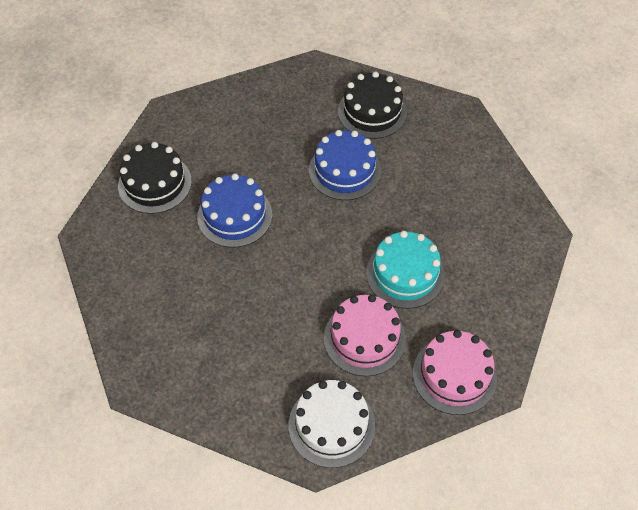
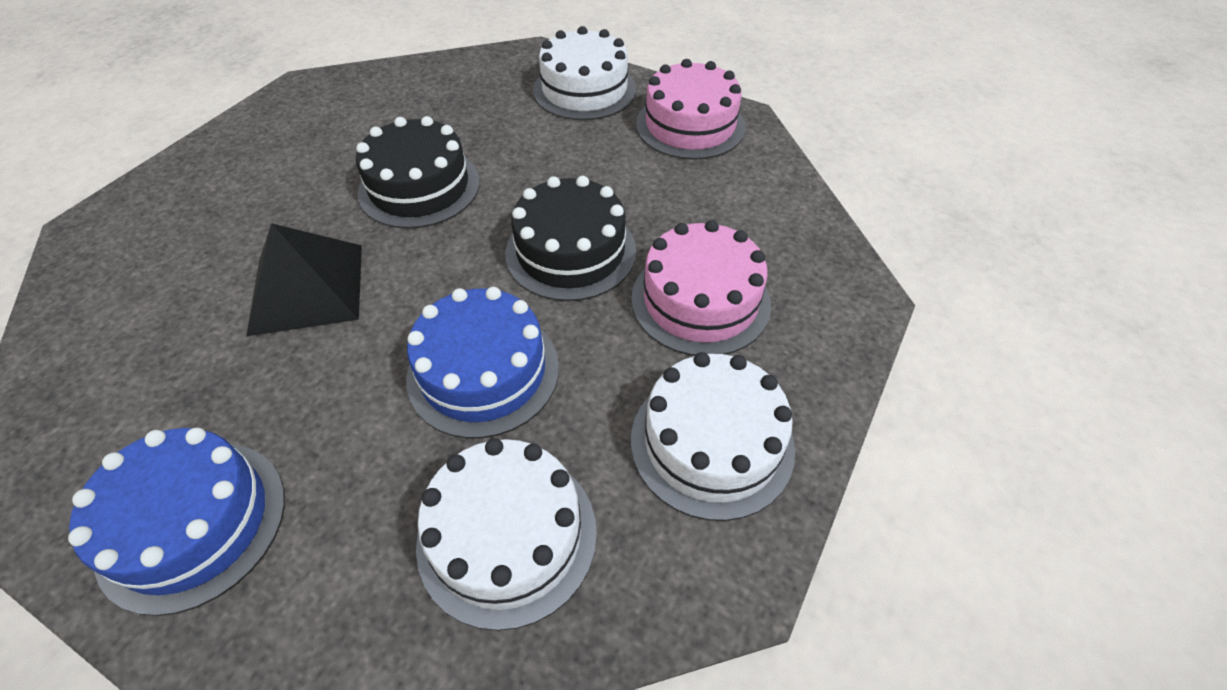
black pyramid: 0 -> 1
turquoise cake: 1 -> 0
white cake: 1 -> 3

